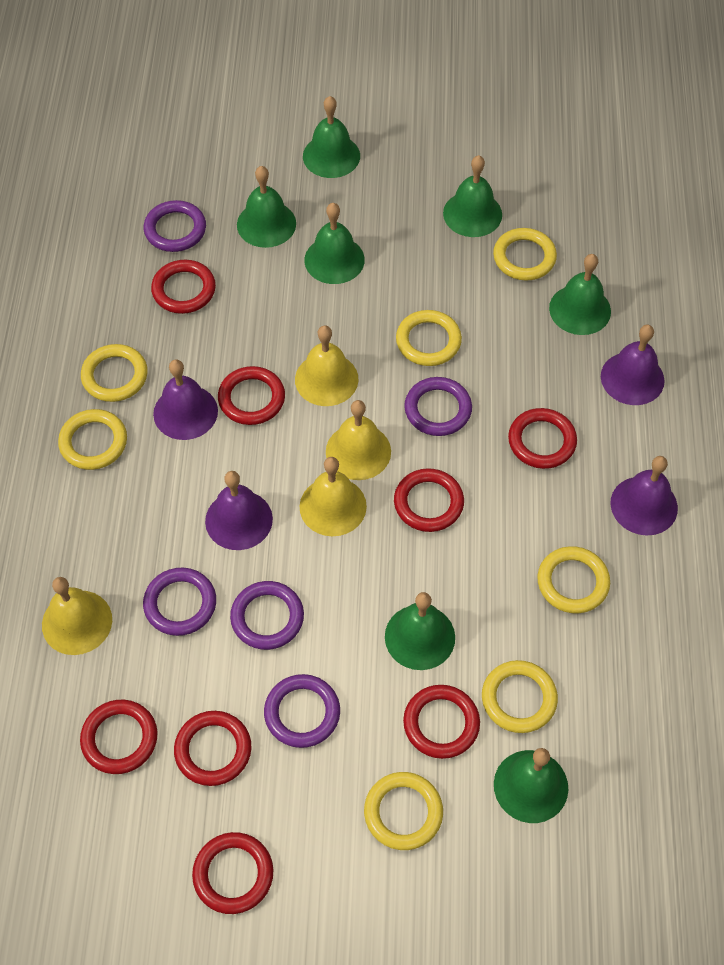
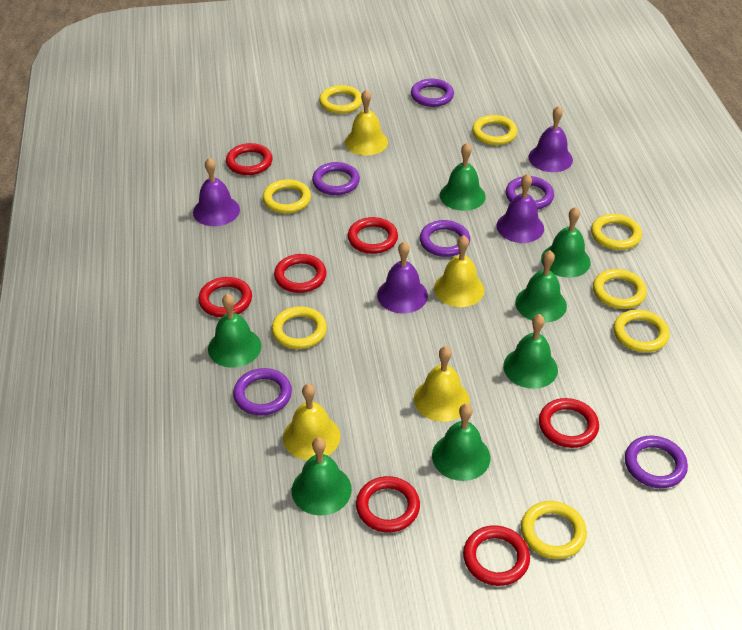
purple ring: 5 -> 6
red ring: 8 -> 7
yellow ring: 7 -> 8

